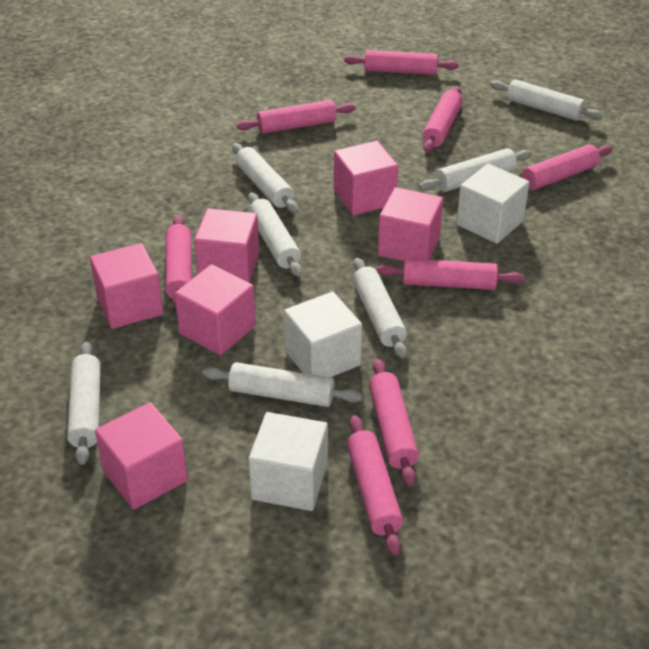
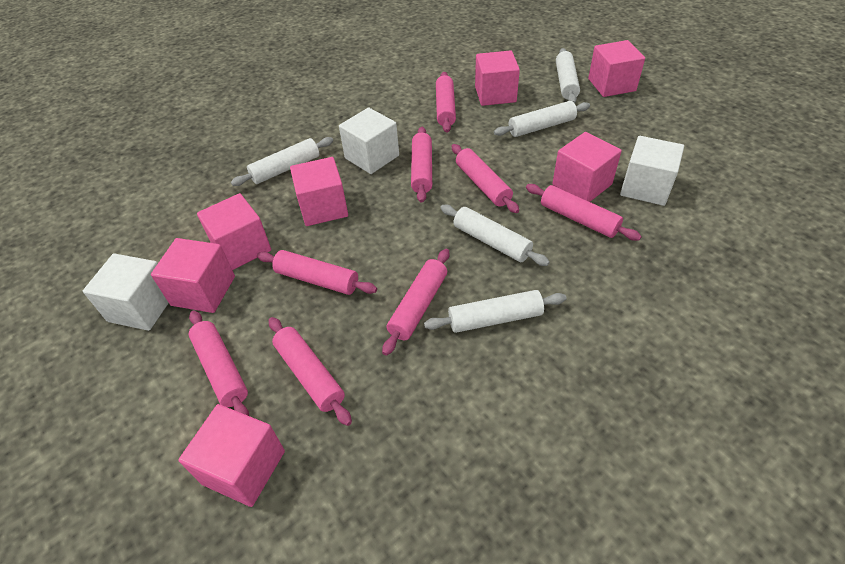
pink cube: 6 -> 7
white rolling pin: 7 -> 5

